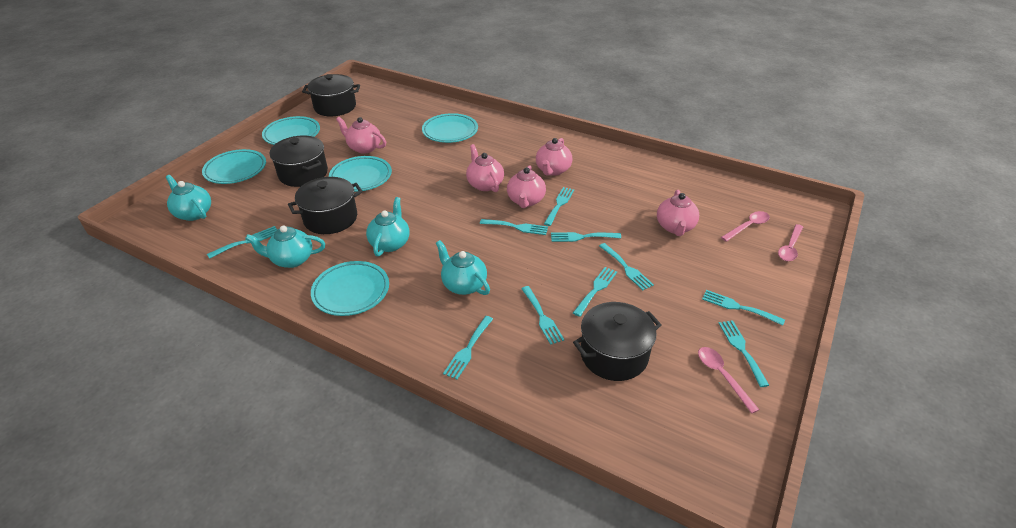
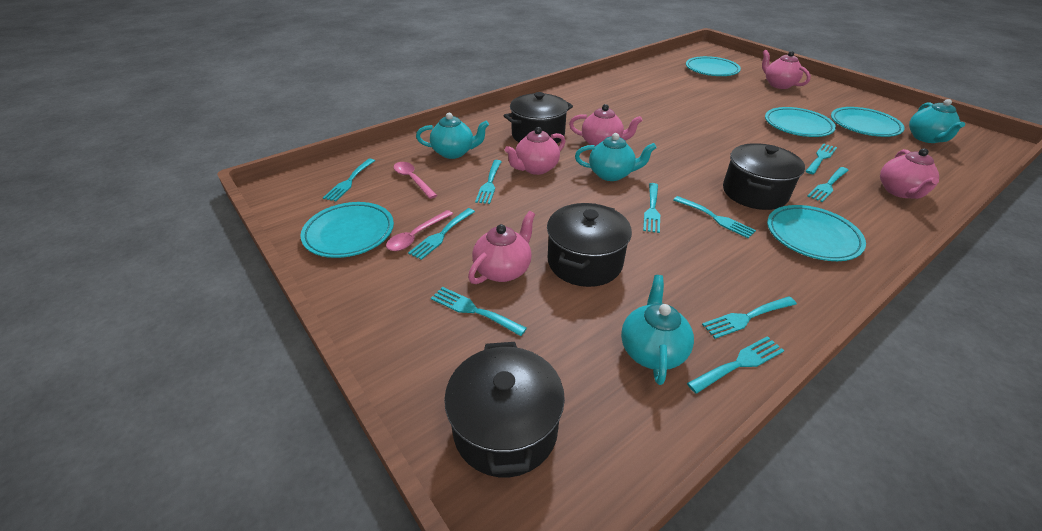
pink spoon: 3 -> 2

